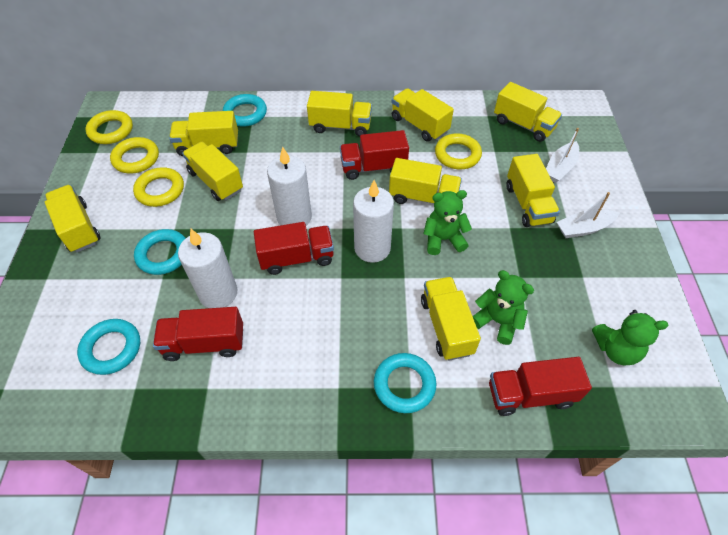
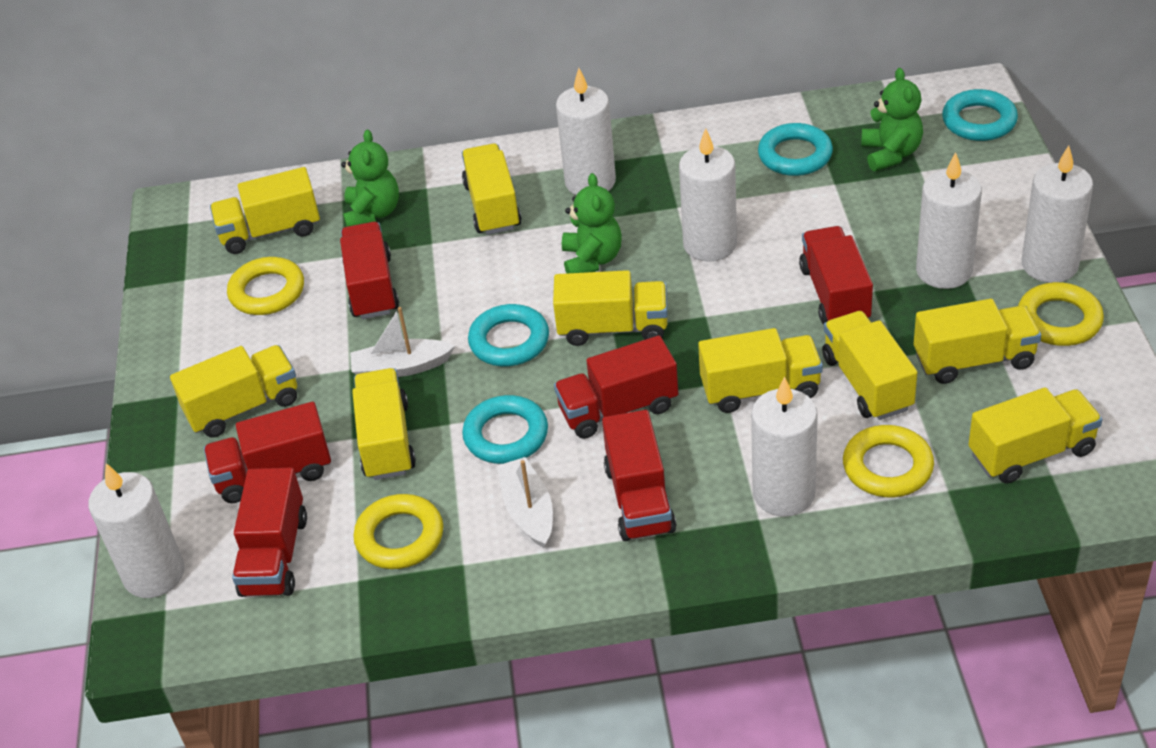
red truck: 4 -> 6
white candle: 3 -> 6

